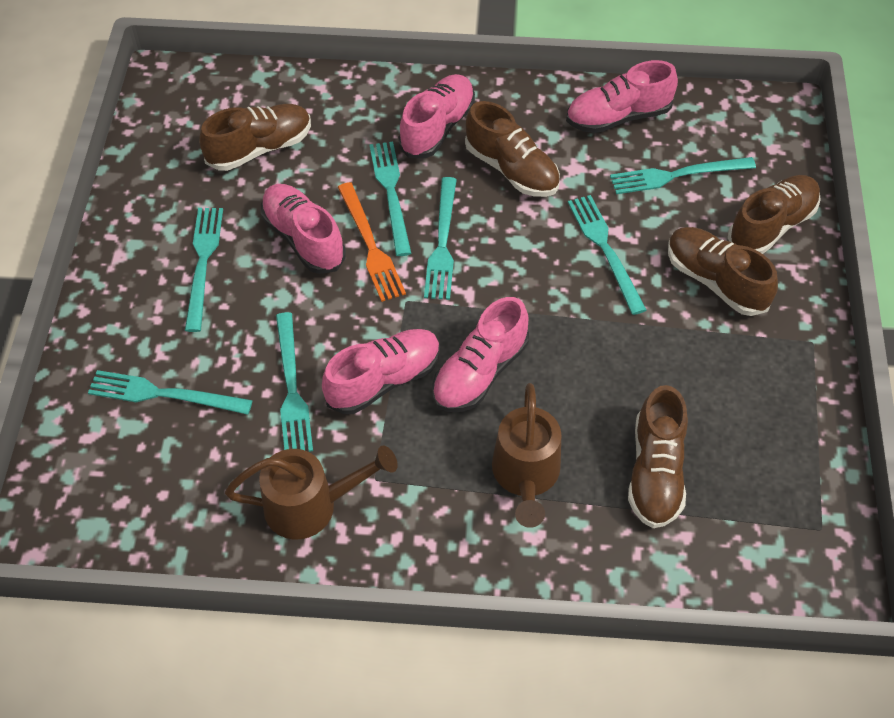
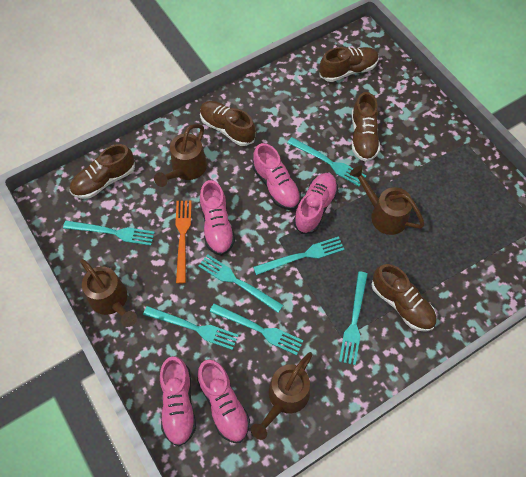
brown watering can: 2 -> 4

